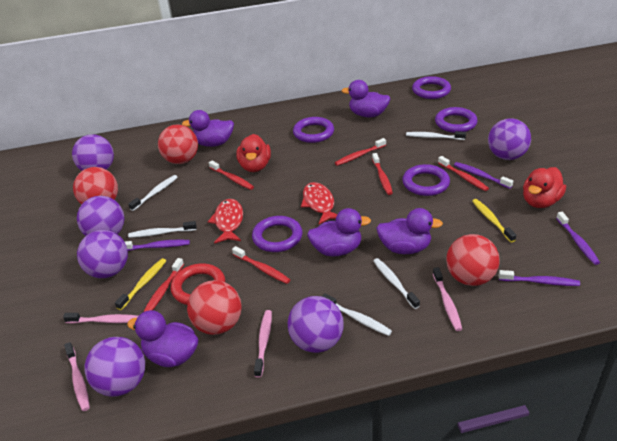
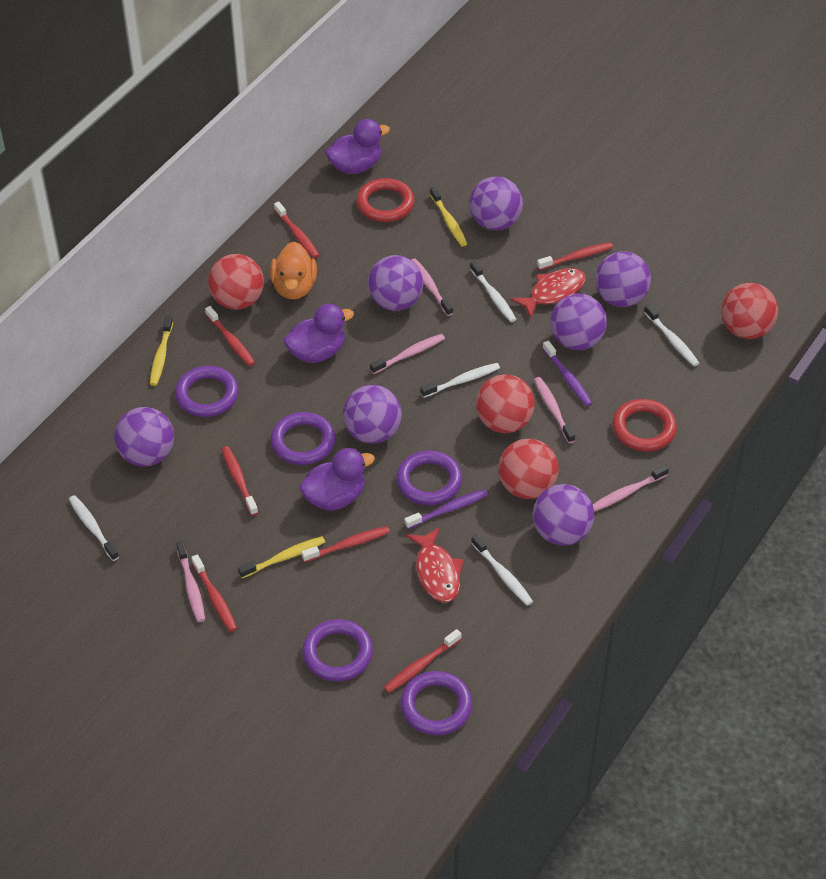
orange duck: 0 -> 1
pink toothbrush: 4 -> 5
purple ball: 6 -> 7
purple duck: 5 -> 3
purple toothbrush: 4 -> 2
red duck: 2 -> 0
red ring: 1 -> 2
red toothbrush: 6 -> 7
yellow toothbrush: 2 -> 3

